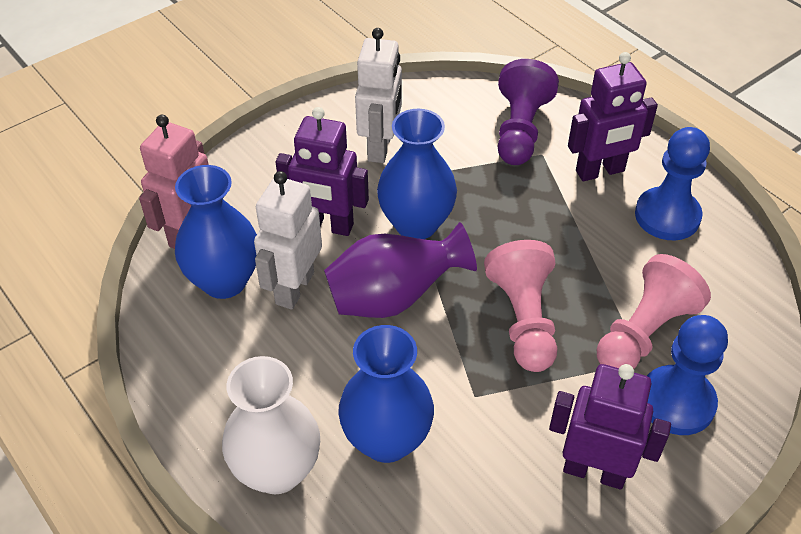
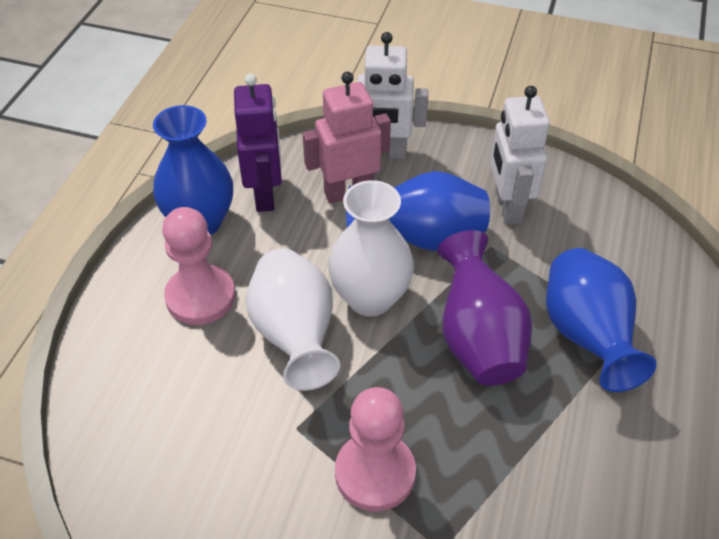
blue pawn: 2 -> 0
purple pawn: 1 -> 0
purple robot: 3 -> 1
white vase: 1 -> 2

